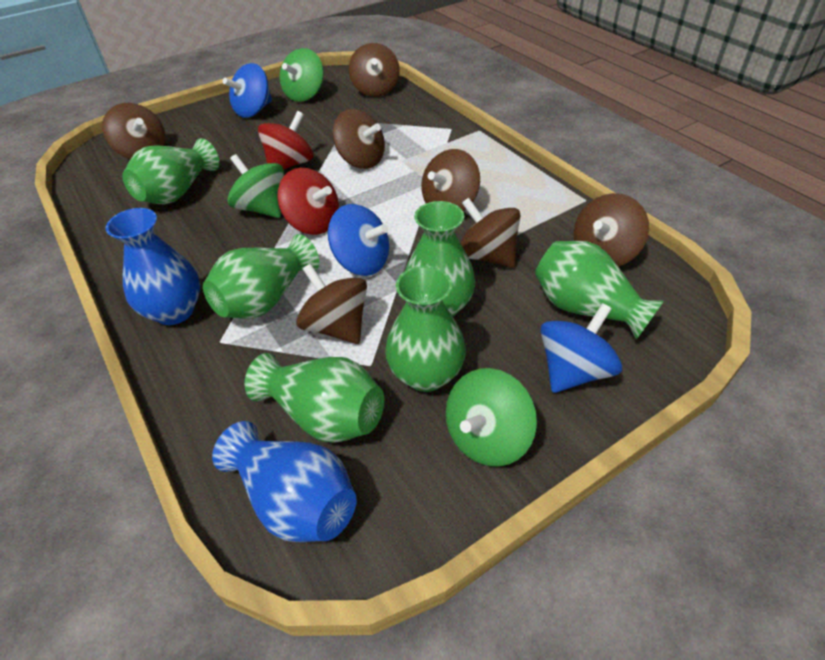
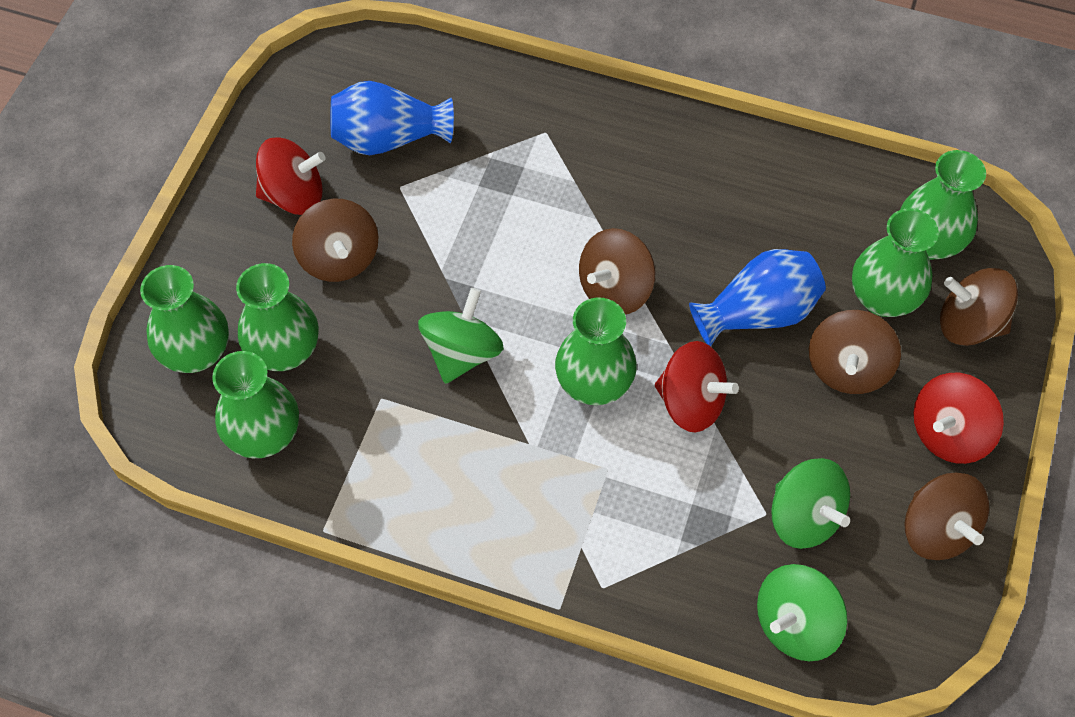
blue spinning top: 3 -> 0
brown spinning top: 7 -> 5
red spinning top: 2 -> 3

